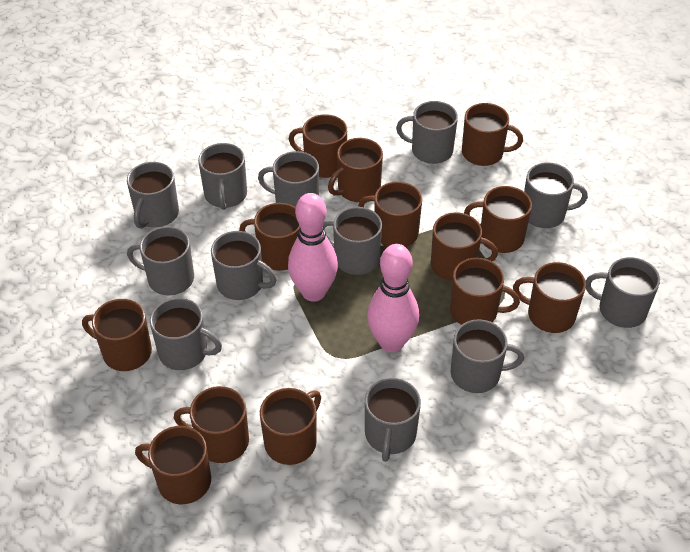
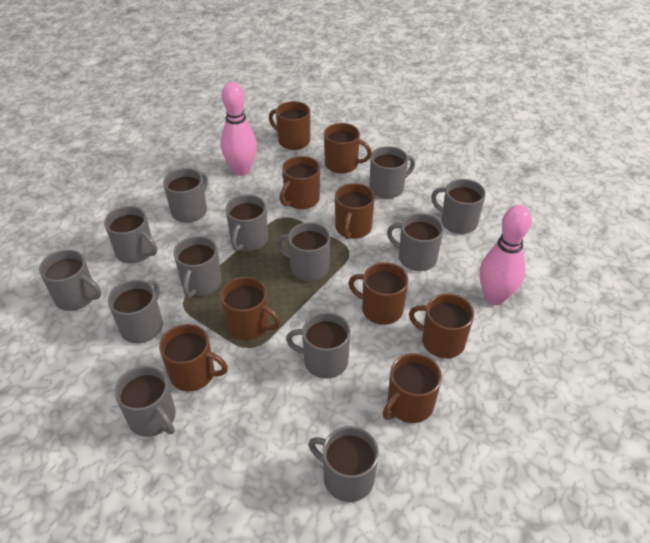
brown mug: 13 -> 9
grey mug: 12 -> 13

